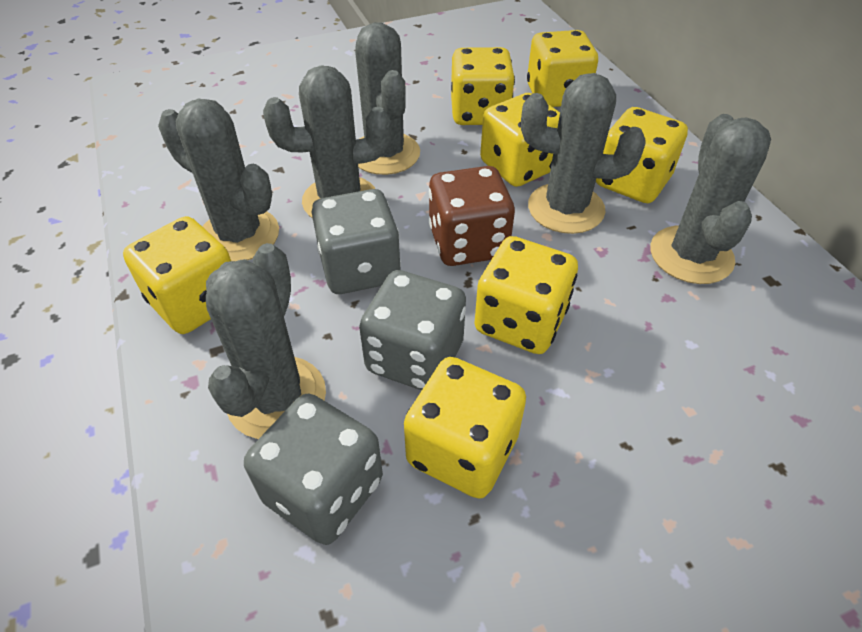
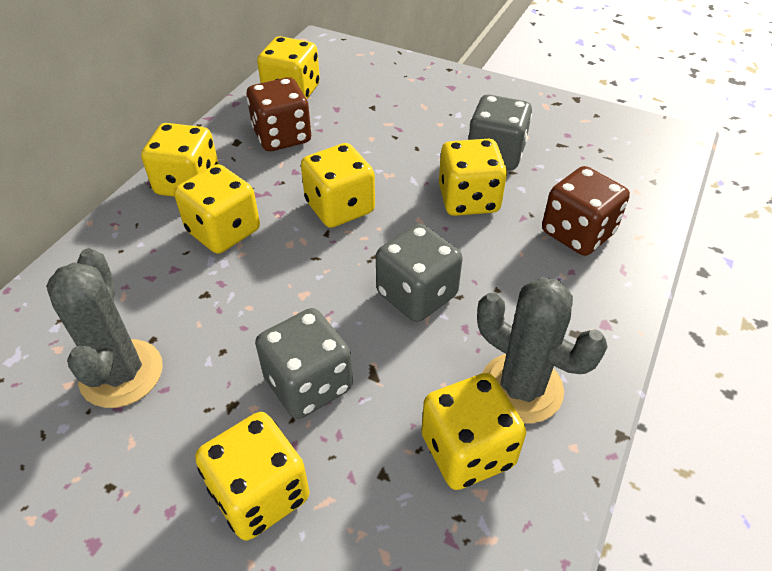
brown dice: 1 -> 2
grey cactus: 6 -> 2

